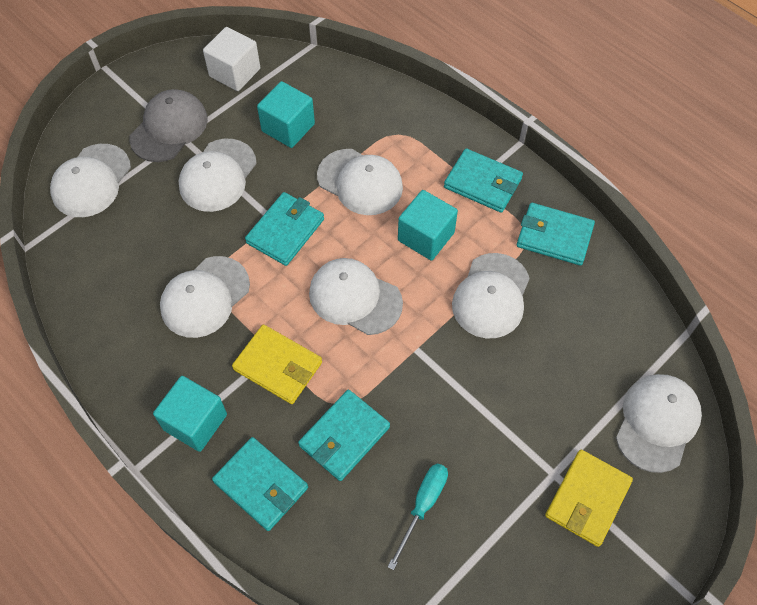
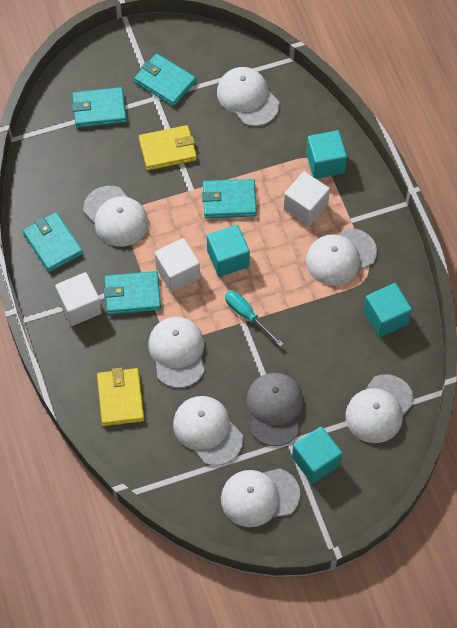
turquoise cube: 3 -> 4
white cube: 1 -> 3

